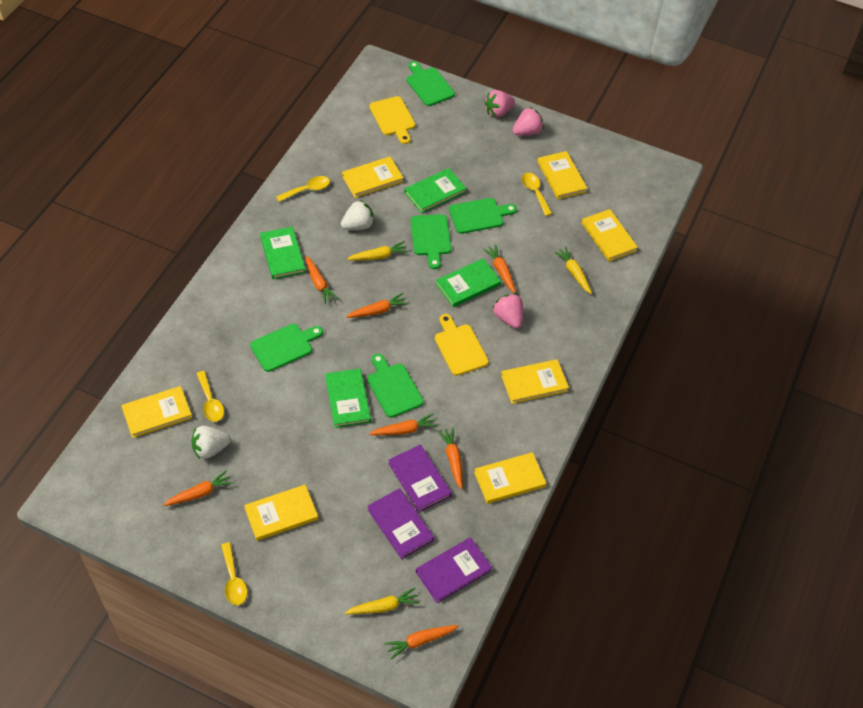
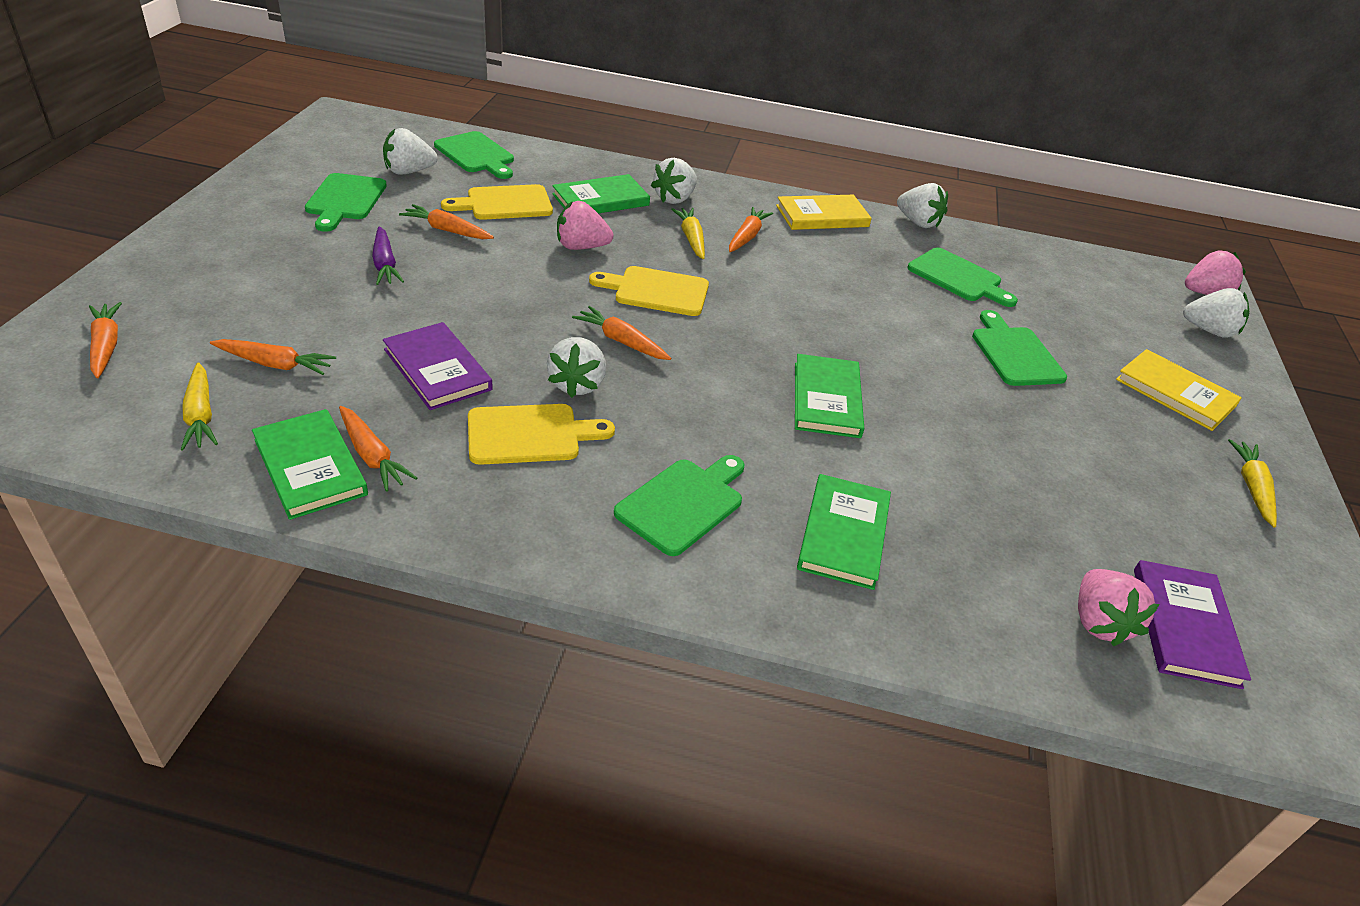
orange carrot: 7 -> 6
purple book: 3 -> 2
purple carrot: 0 -> 1
white strawberry: 2 -> 5
yellow book: 7 -> 2
yellow cutting board: 2 -> 3
yellow spoon: 4 -> 0

